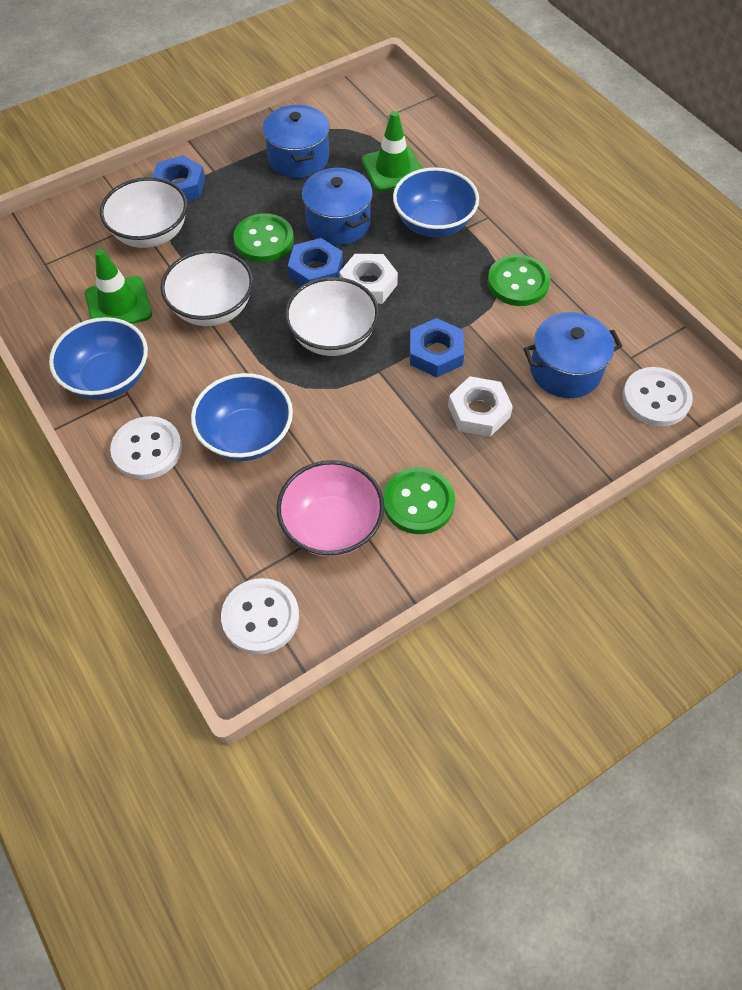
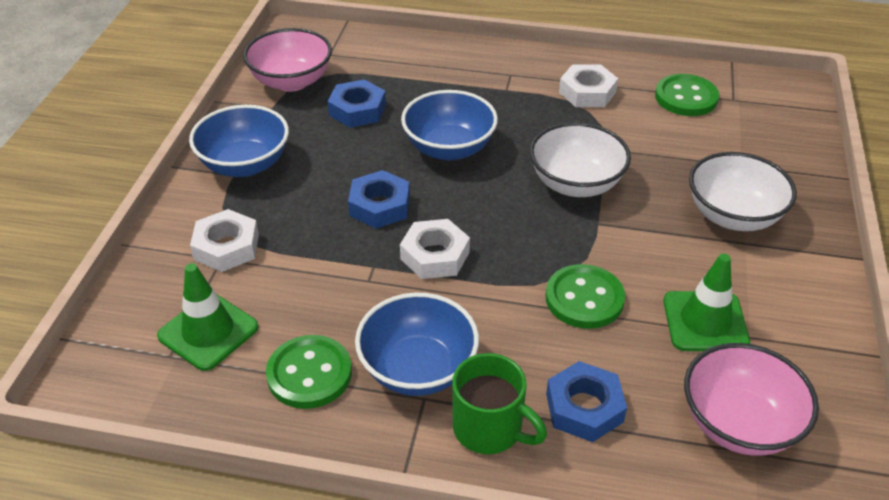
blue pot: 3 -> 0
green mug: 0 -> 1
pink bowl: 1 -> 2
white bowl: 3 -> 2
white button: 3 -> 0
white nut: 2 -> 3

